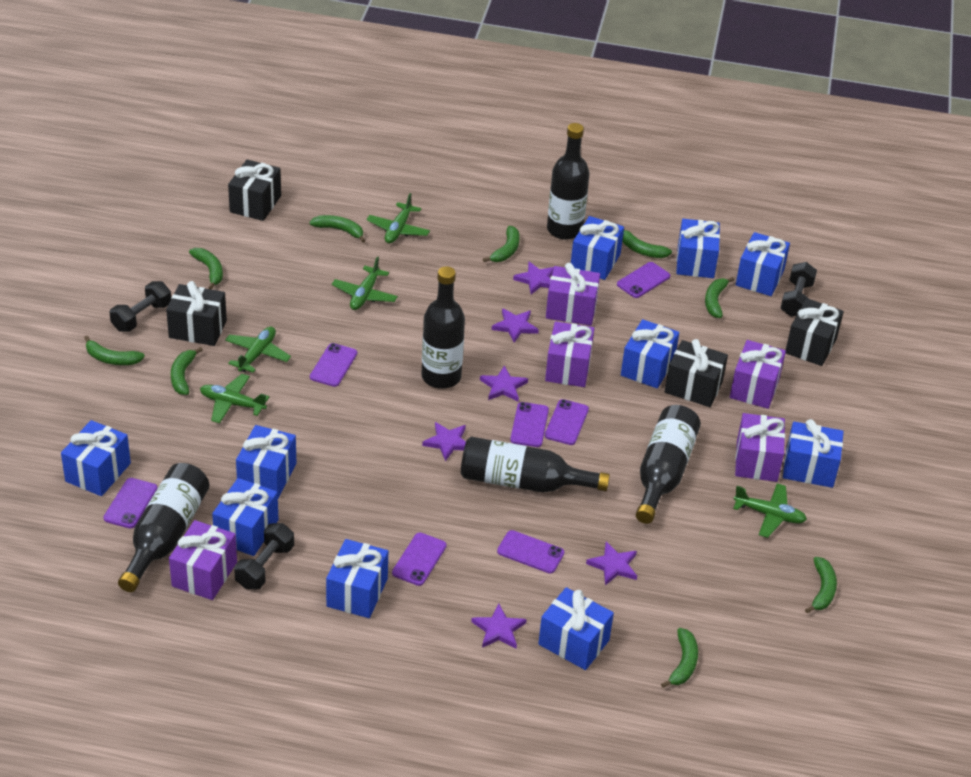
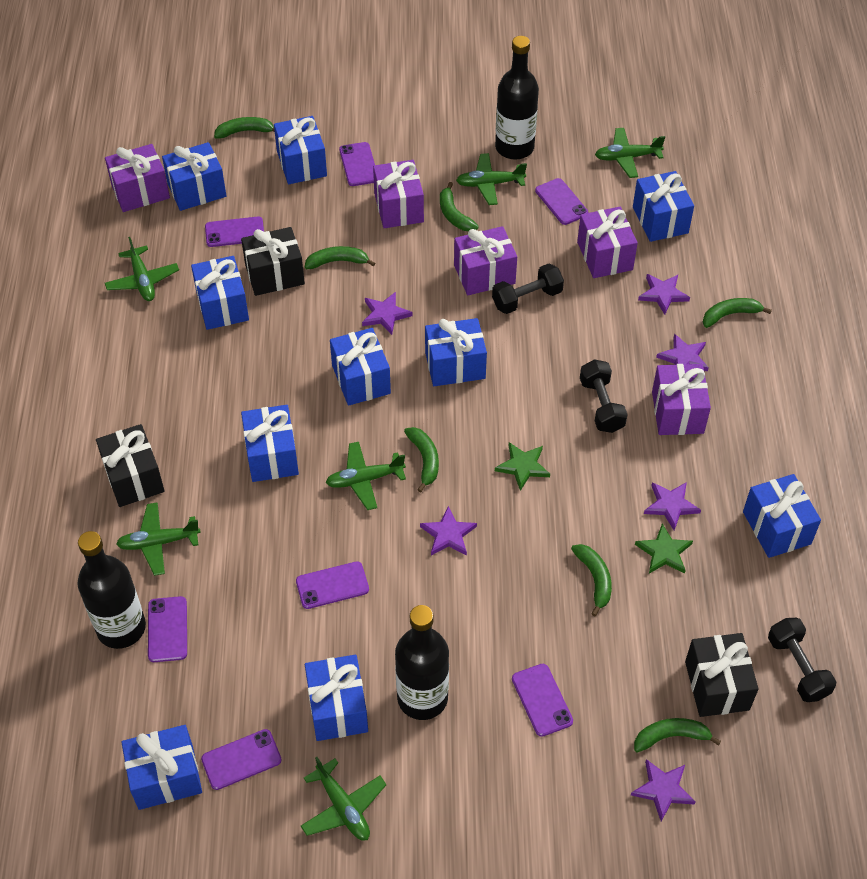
black bottle: 5 -> 3
black gift: 4 -> 3
green banana: 9 -> 7
green plane: 5 -> 6
green star: 0 -> 2

